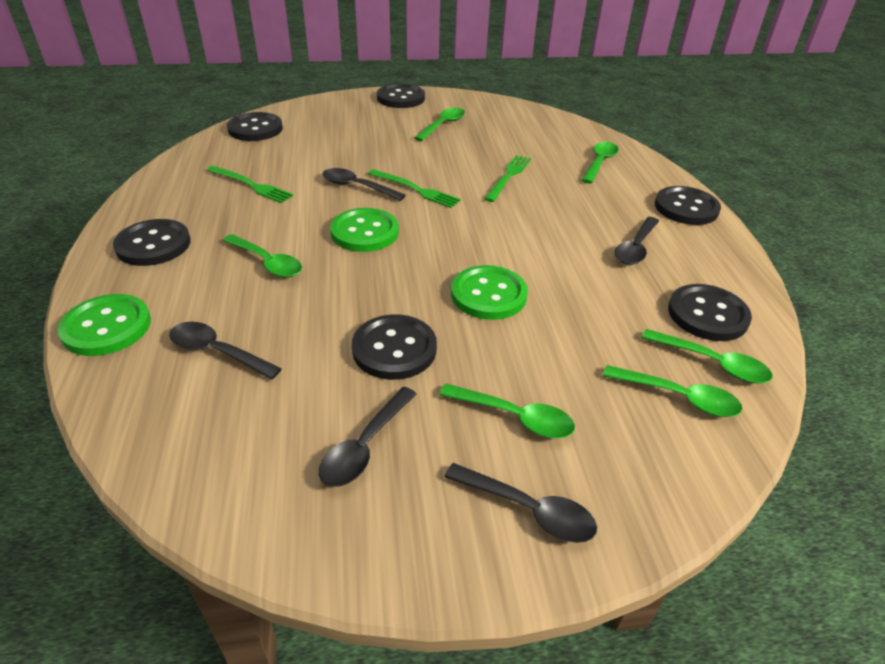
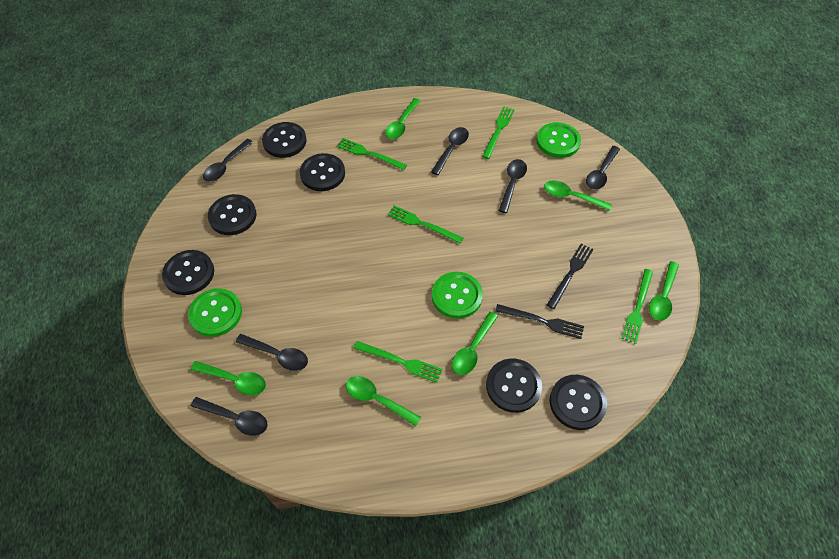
black fork: 0 -> 2
black spoon: 5 -> 6
green fork: 3 -> 5

